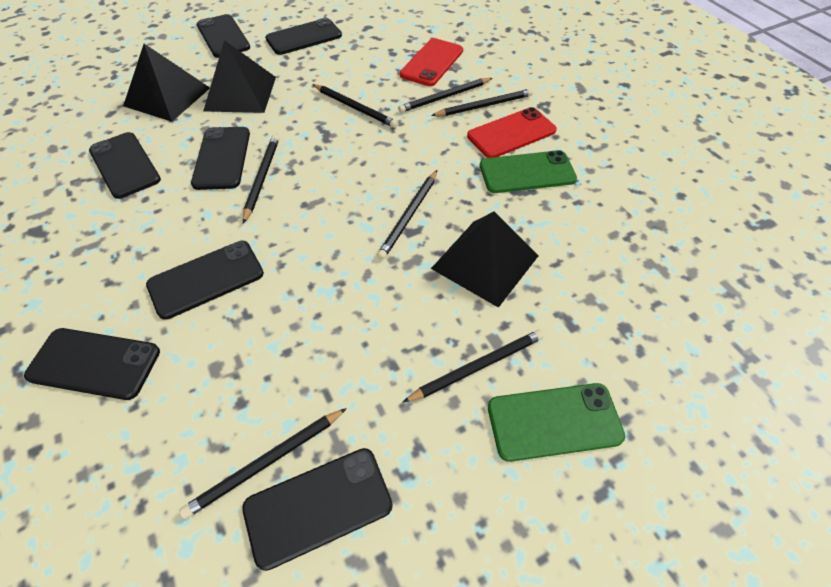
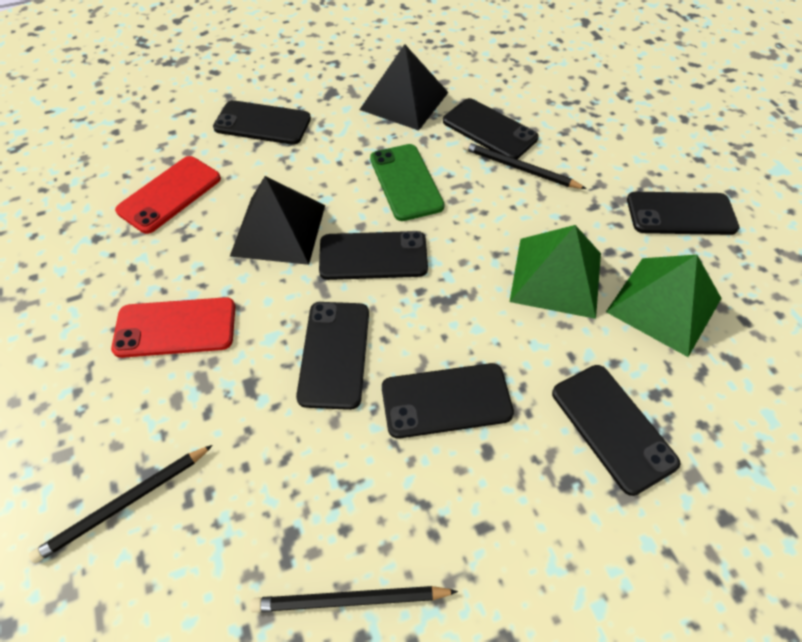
black pencil: 7 -> 3
black pyramid: 3 -> 2
green phone: 2 -> 1
green pyramid: 0 -> 2

